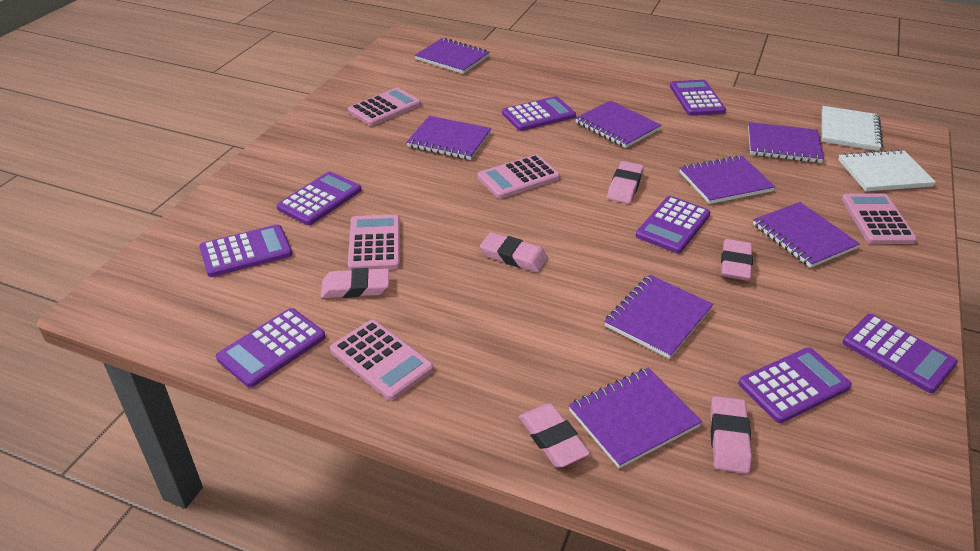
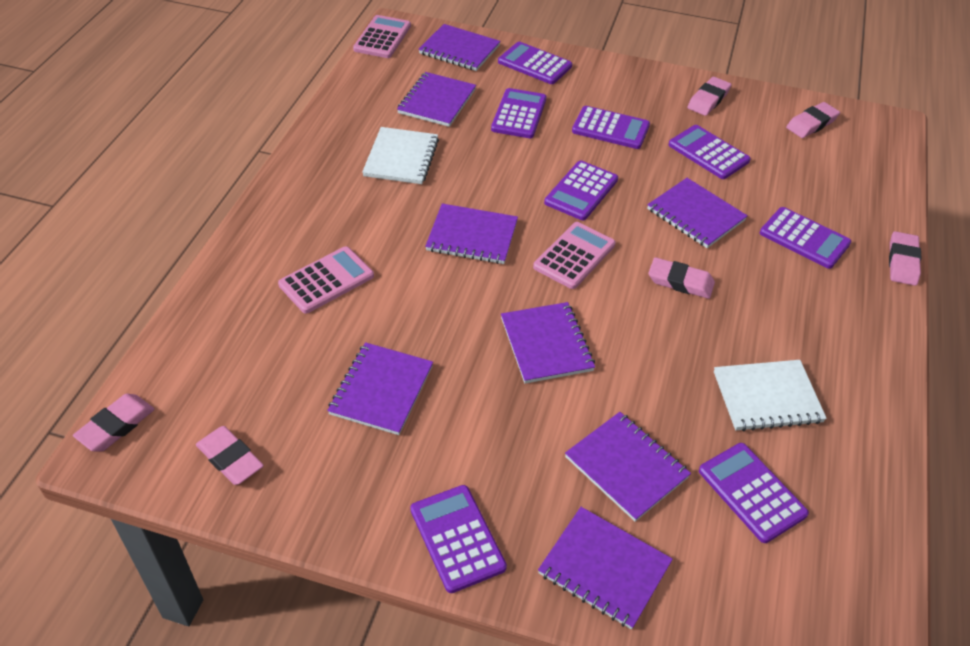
pink calculator: 5 -> 3

